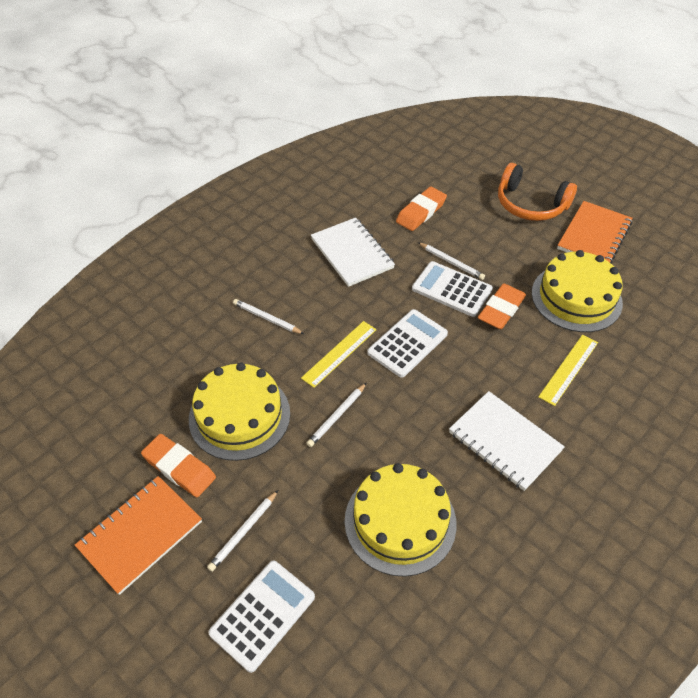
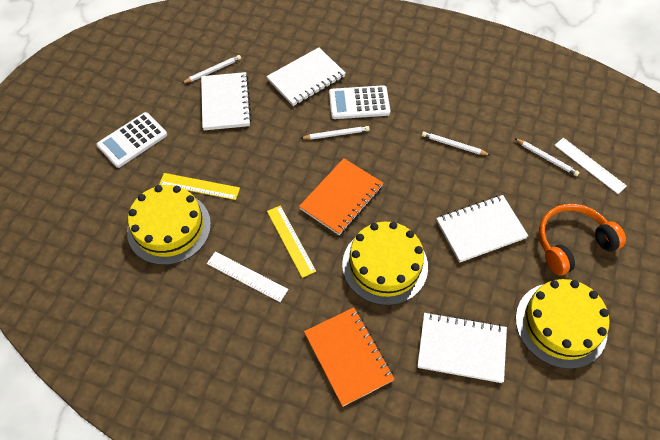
orange eraser: 3 -> 0
white calculator: 3 -> 2
white notebook: 2 -> 4
white ruler: 0 -> 2

